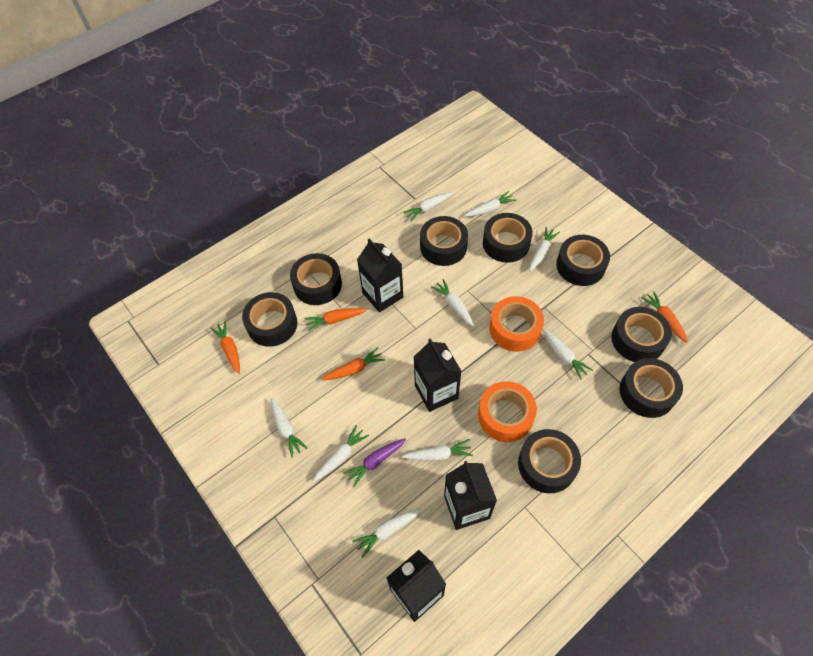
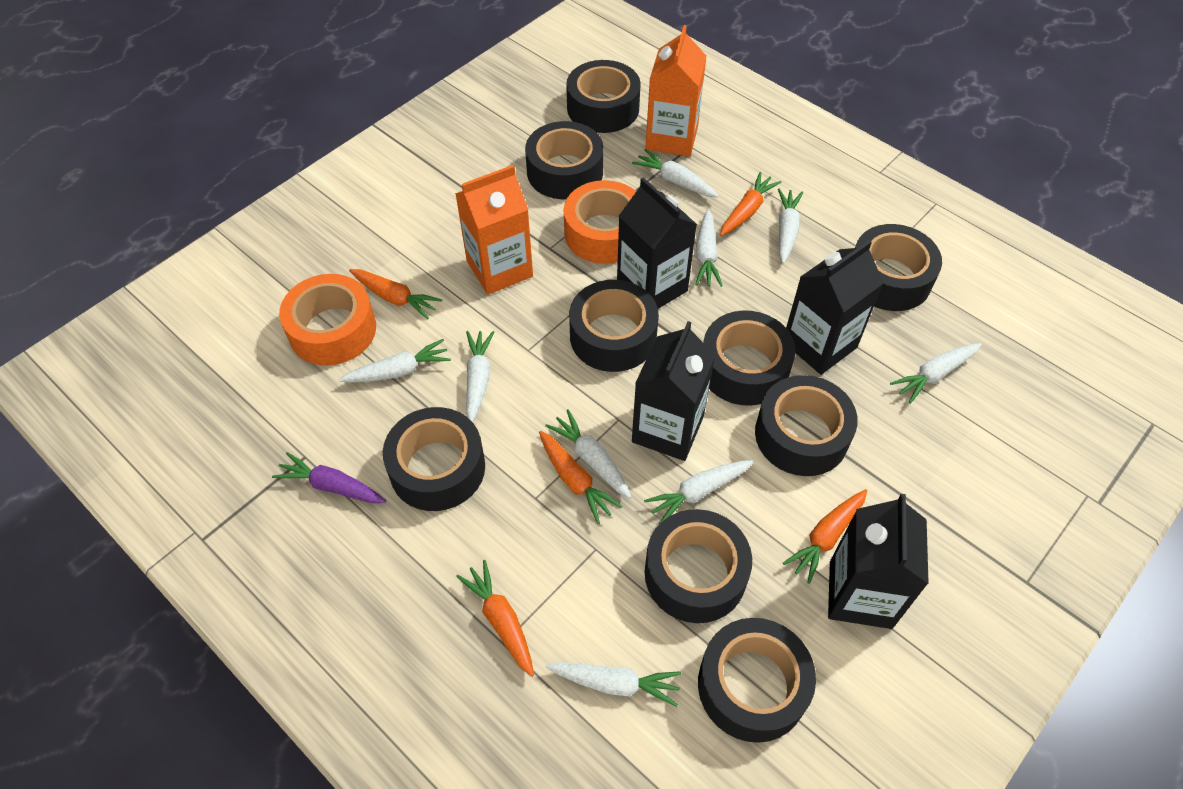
black tape: 8 -> 9
orange carrot: 4 -> 5
orange carton: 0 -> 2

